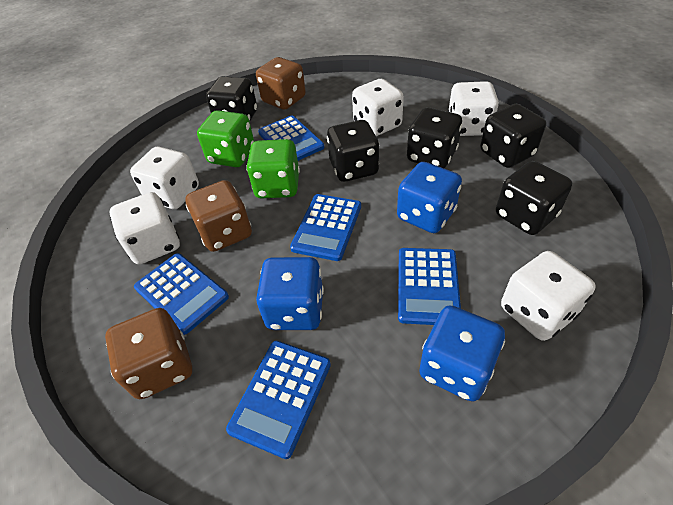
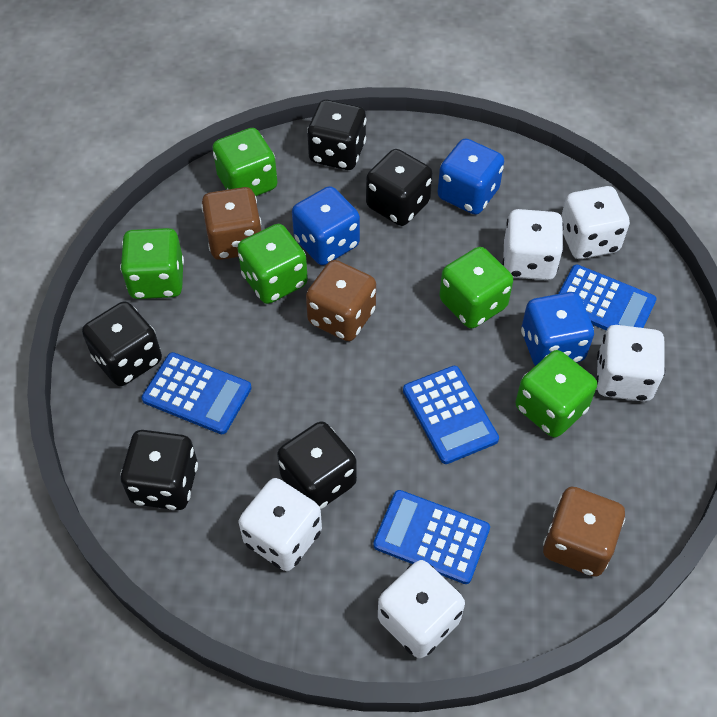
blue calculator: 5 -> 4
green dice: 2 -> 5

